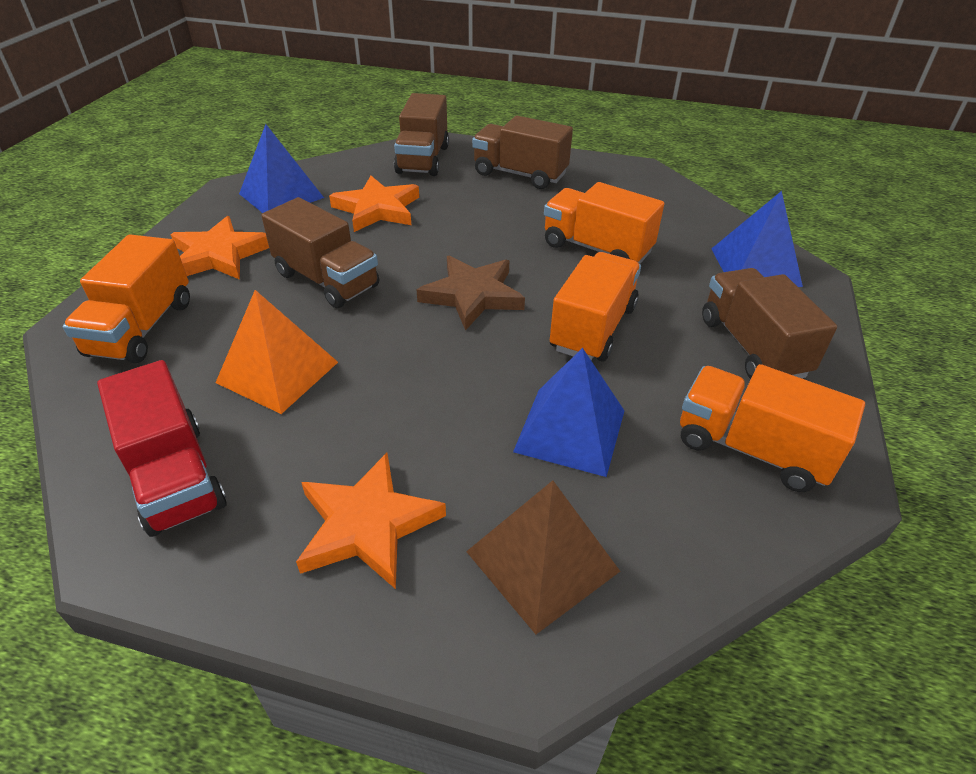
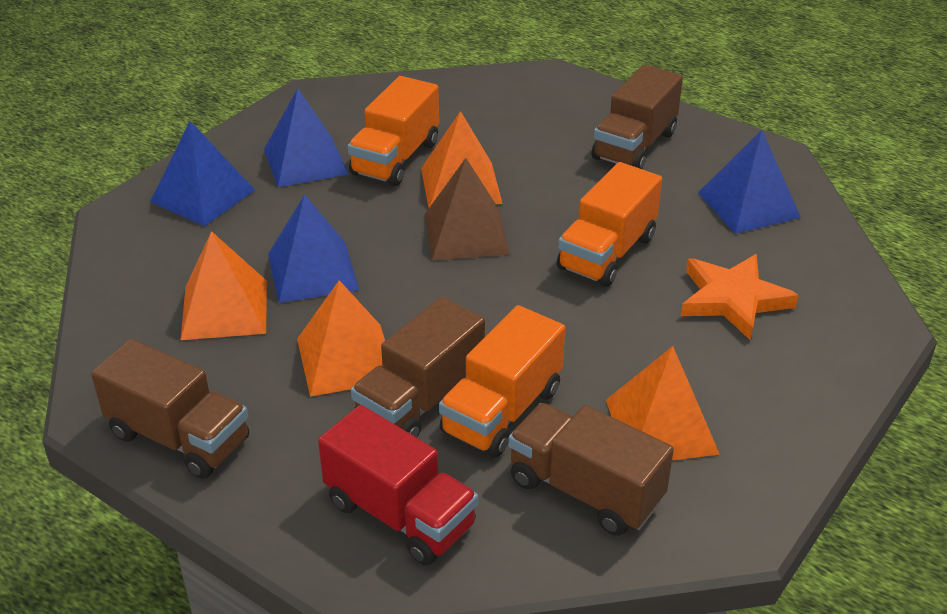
blue pyramid: 3 -> 4
brown star: 1 -> 0
orange pyramid: 1 -> 4
orange star: 3 -> 1
orange truck: 4 -> 3

